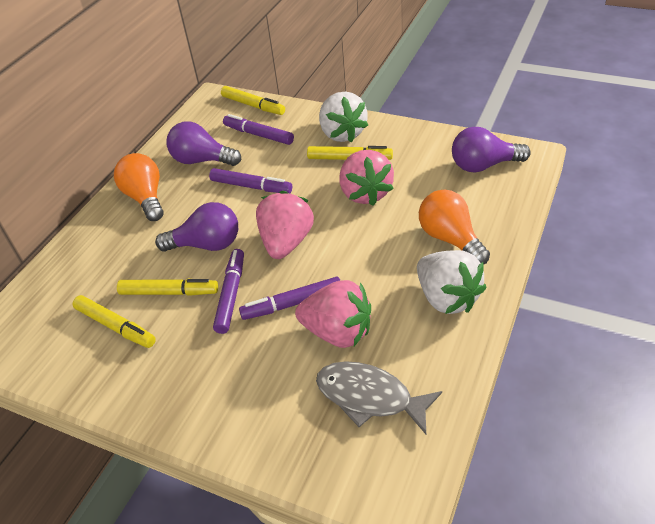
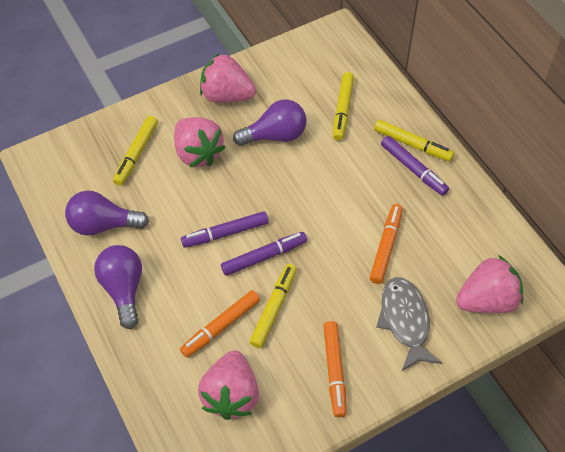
orange light bulb: 2 -> 0
orange marker: 0 -> 3
pink strawberry: 3 -> 4
purple marker: 4 -> 3
white strawberry: 2 -> 0

